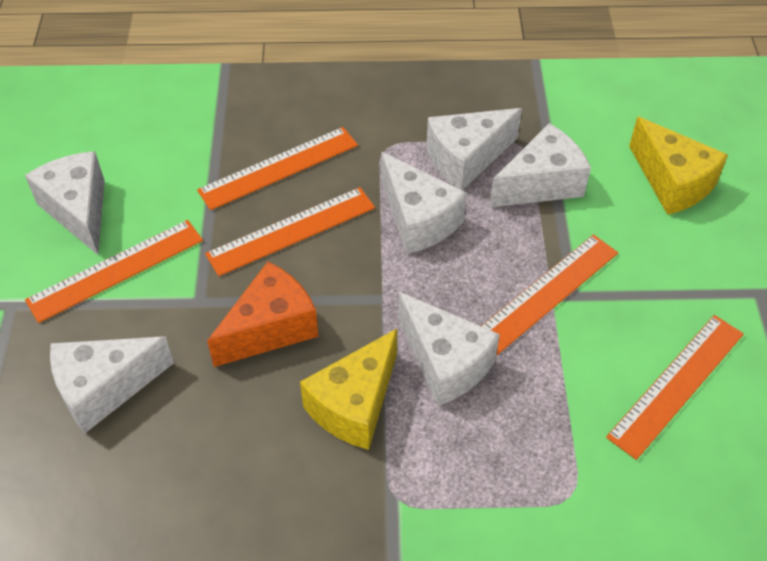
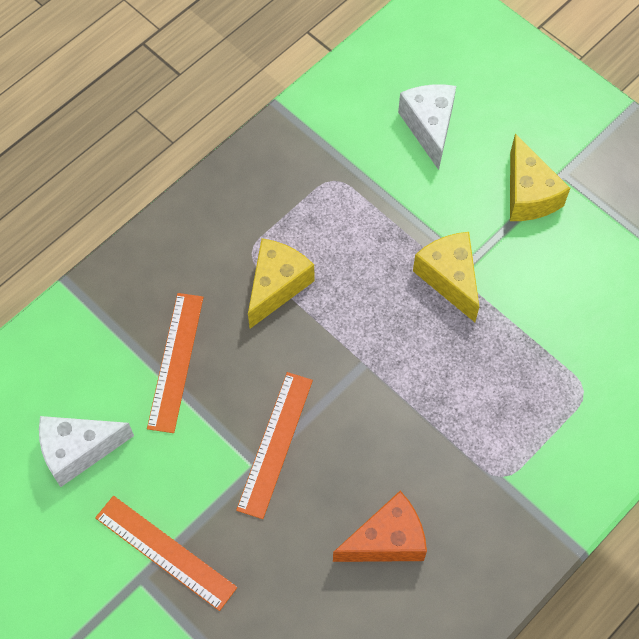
orange ruler: 5 -> 3
white cheese: 6 -> 2
yellow cheese: 2 -> 3

